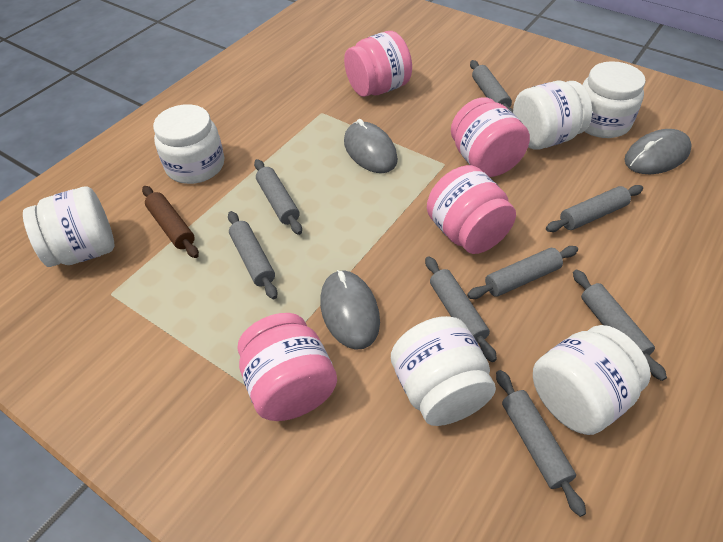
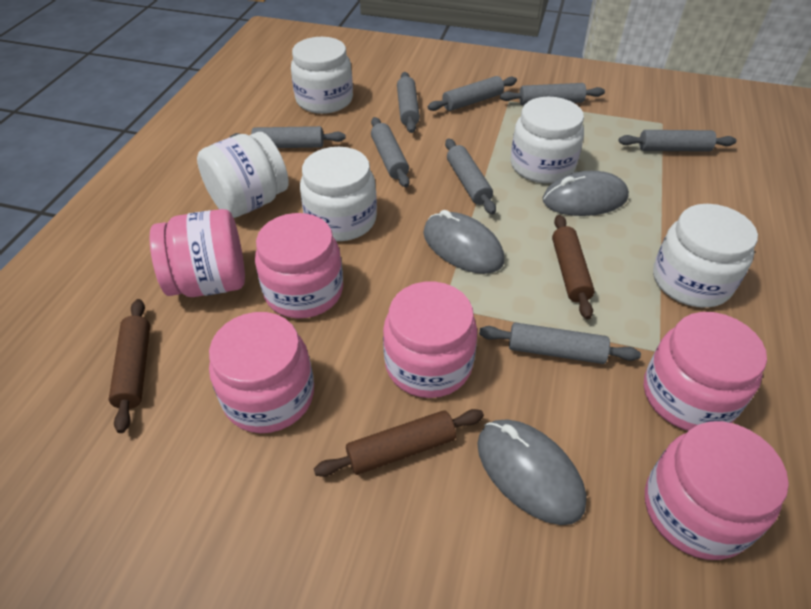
brown rolling pin: 1 -> 3
pink jar: 4 -> 6
white jar: 6 -> 5

